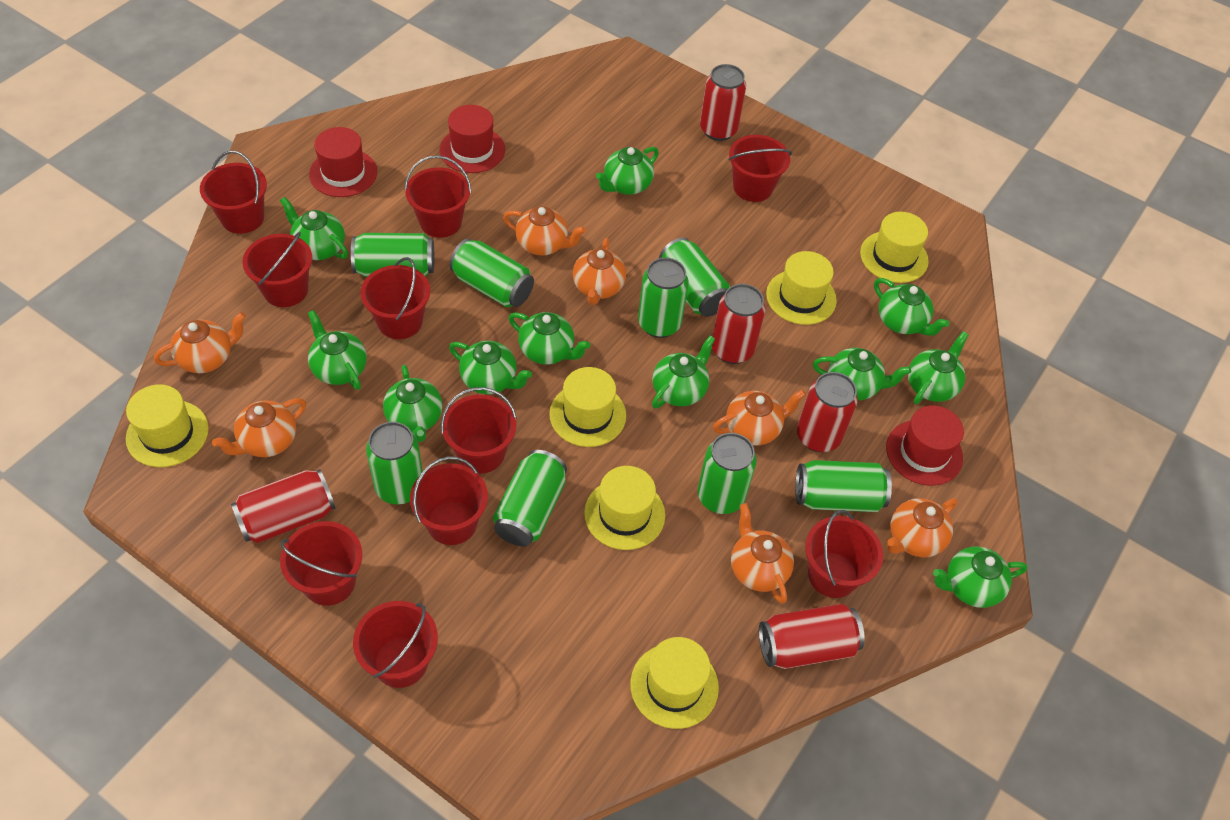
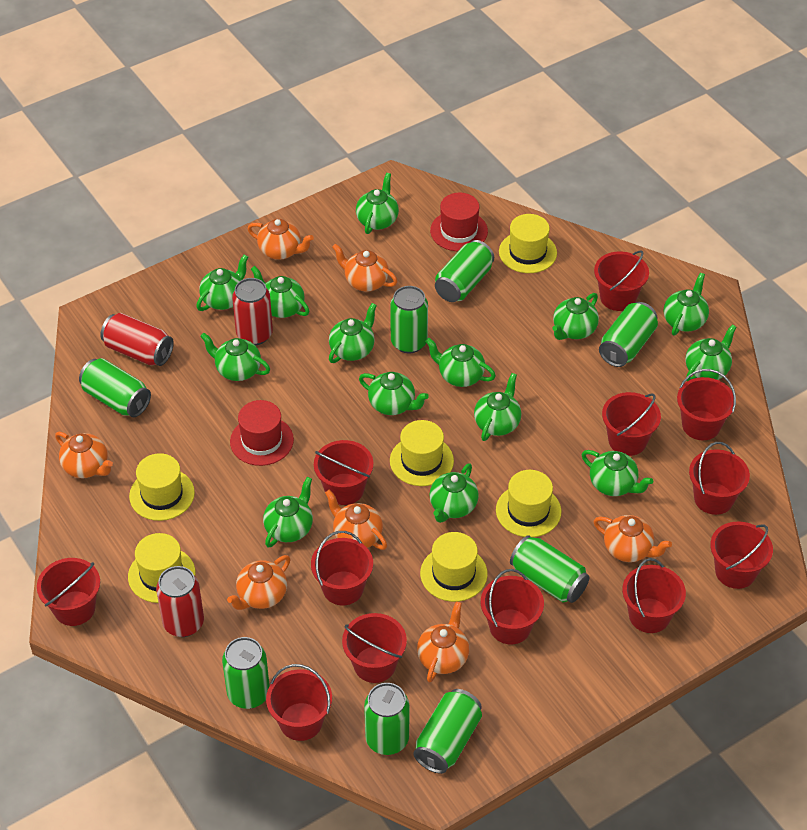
green teapot: 11 -> 14
red bucket: 10 -> 12
red can: 5 -> 3
red hat: 3 -> 2

